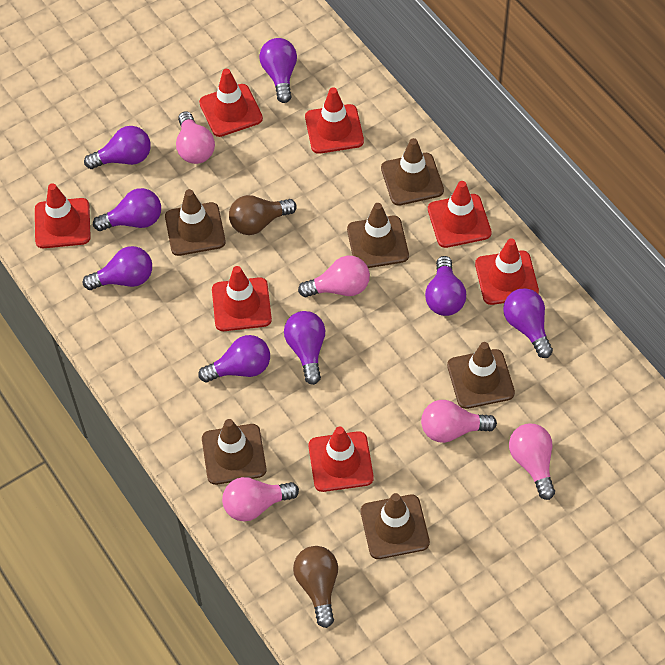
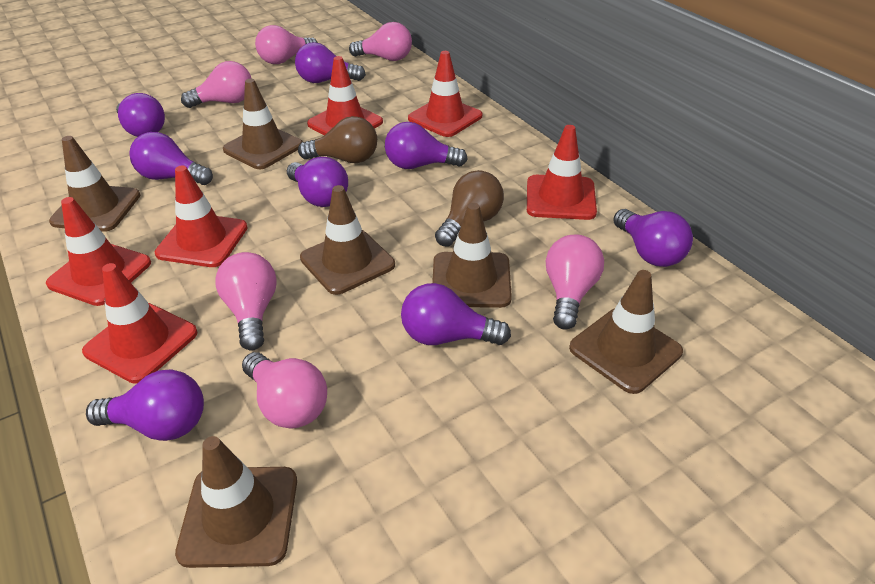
pink light bulb: 5 -> 6
red traffic cone: 7 -> 6

